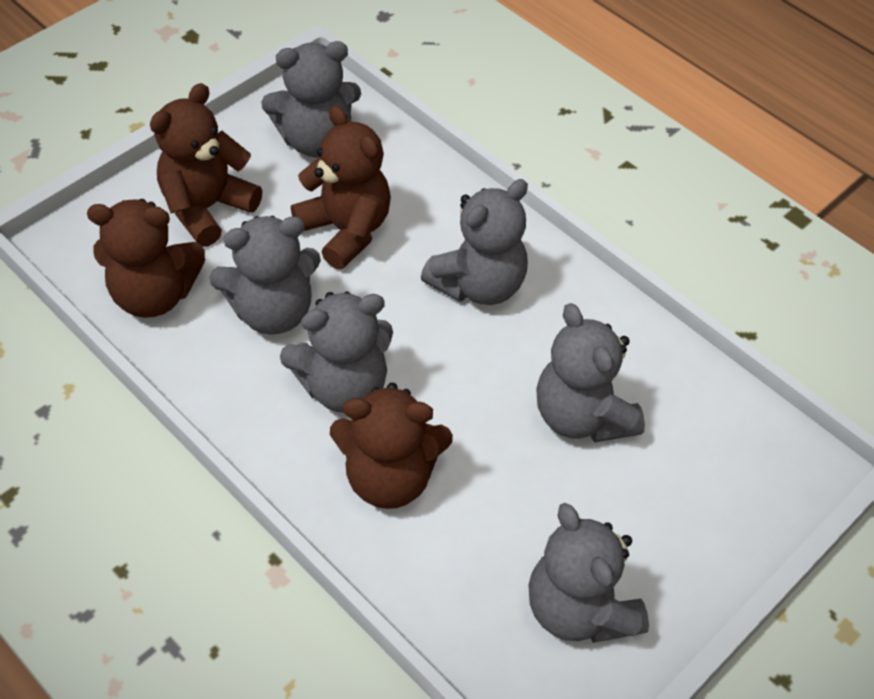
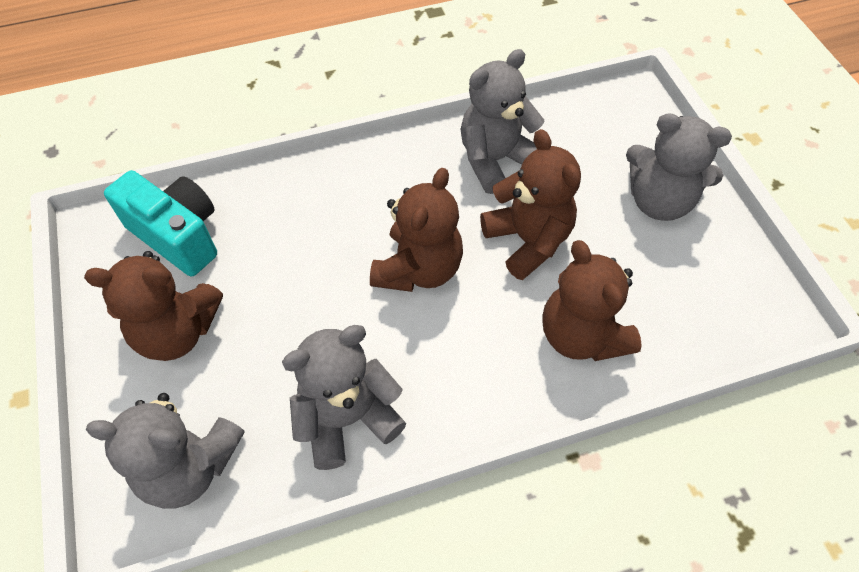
grey teddy bear: 6 -> 4
turquoise camera: 0 -> 1

